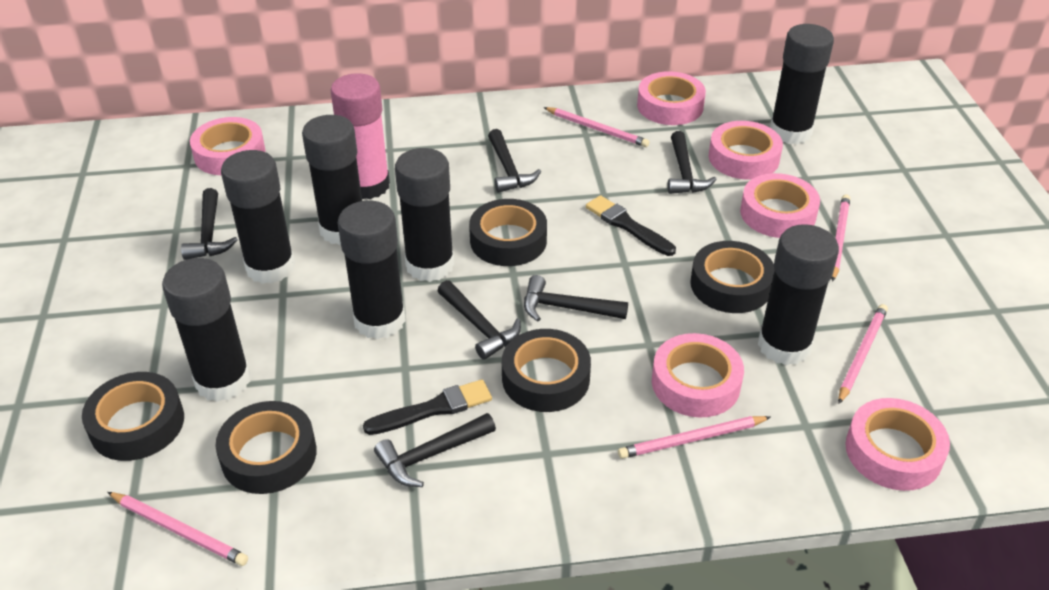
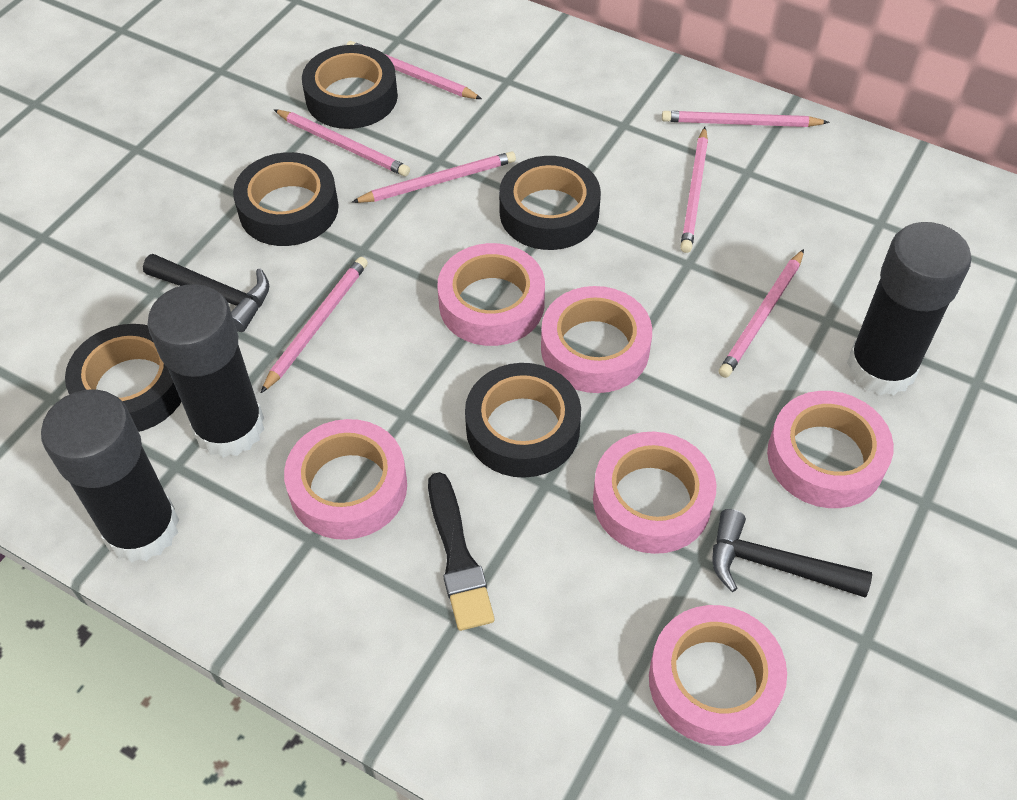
black brush: 2 -> 1
black glue stick: 7 -> 3
black hammer: 6 -> 2
pink glue stick: 1 -> 0
pink pencil: 5 -> 7

